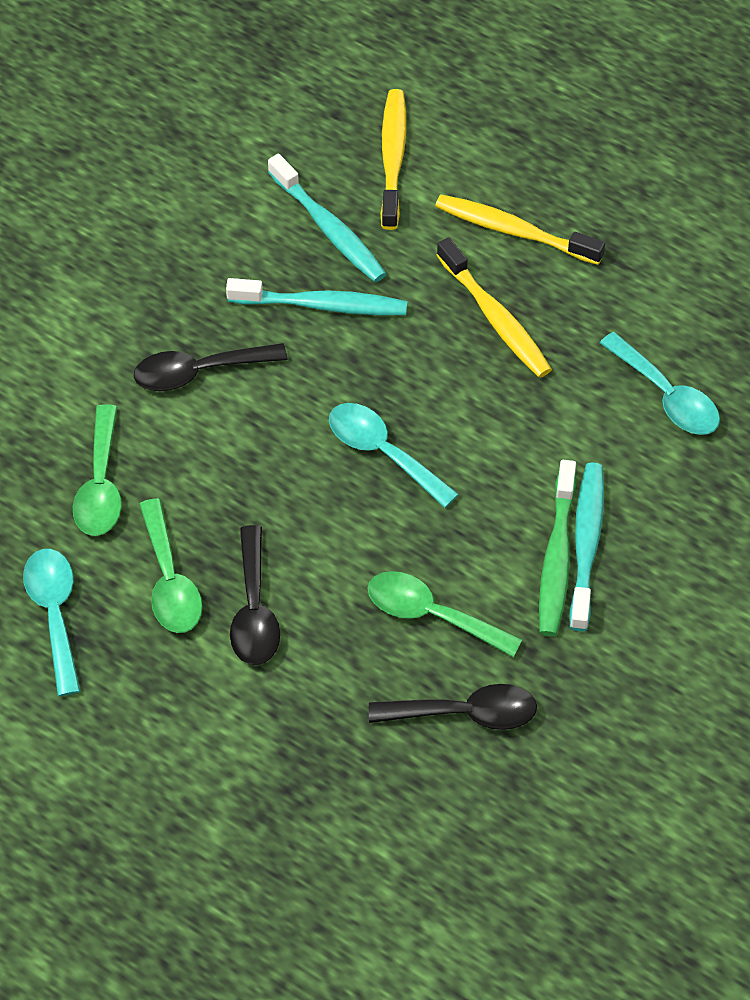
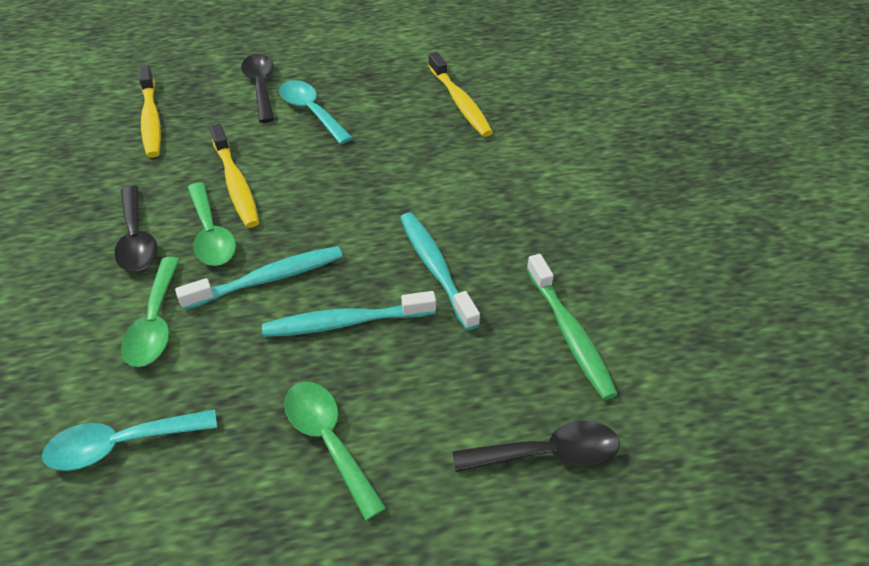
turquoise spoon: 3 -> 2

